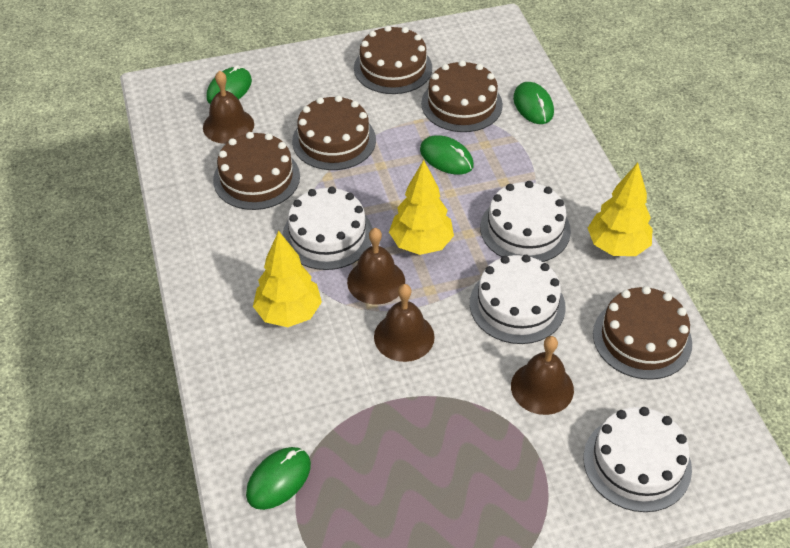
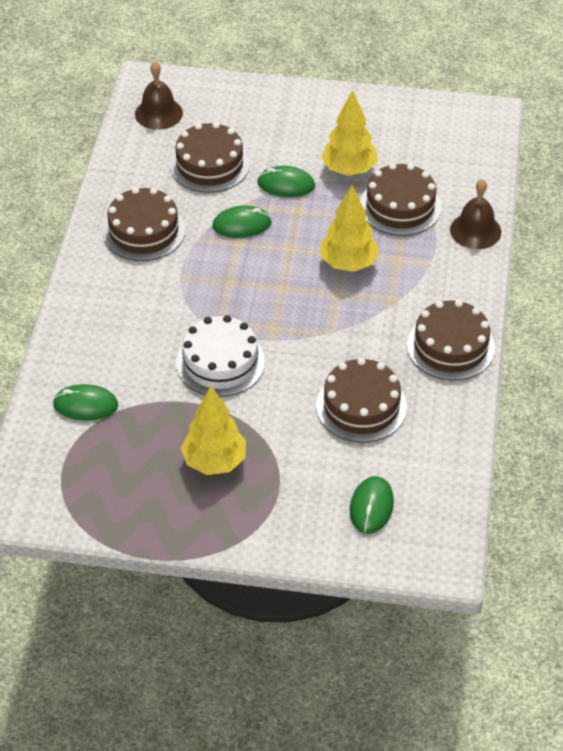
brown bell: 4 -> 2
white cake: 4 -> 1

